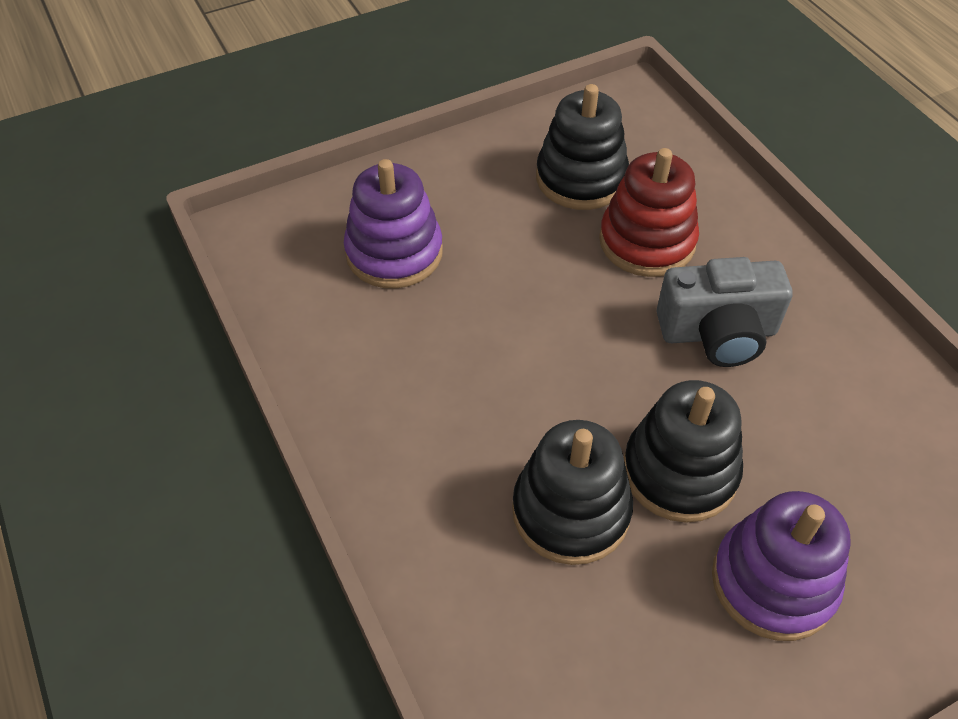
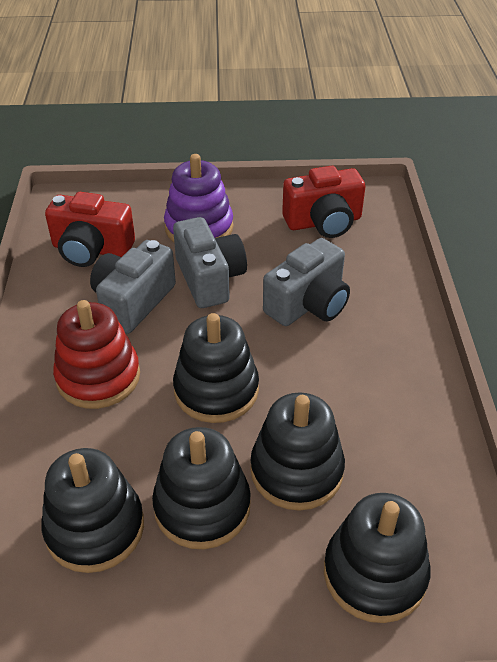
black stacking toy: 3 -> 5
grey camera: 1 -> 3
purple stacking toy: 2 -> 1
red camera: 0 -> 2

